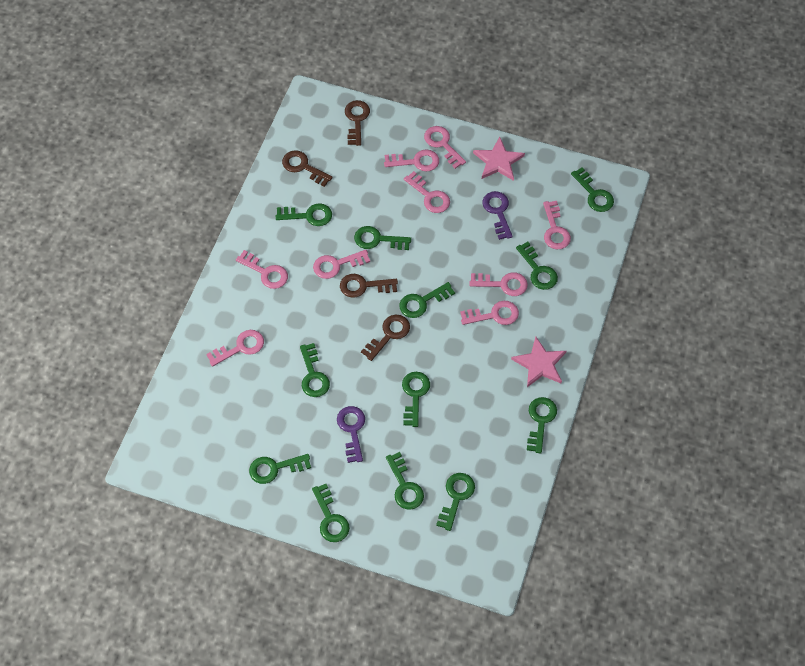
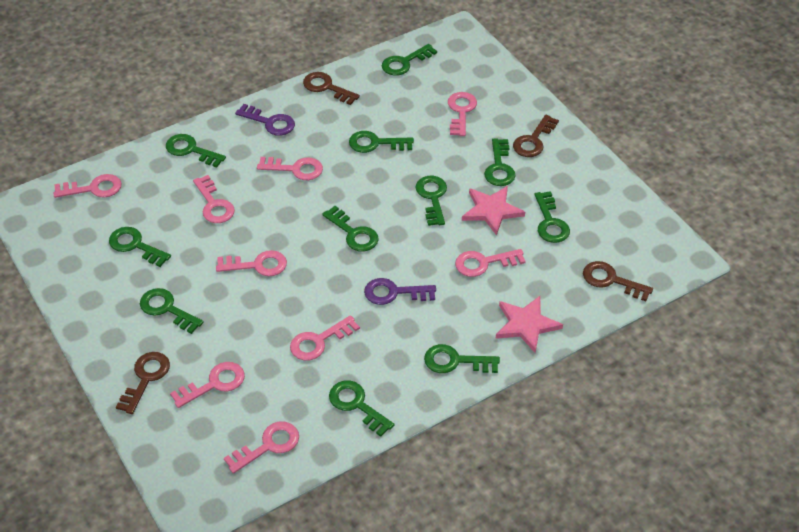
green key: 12 -> 11

